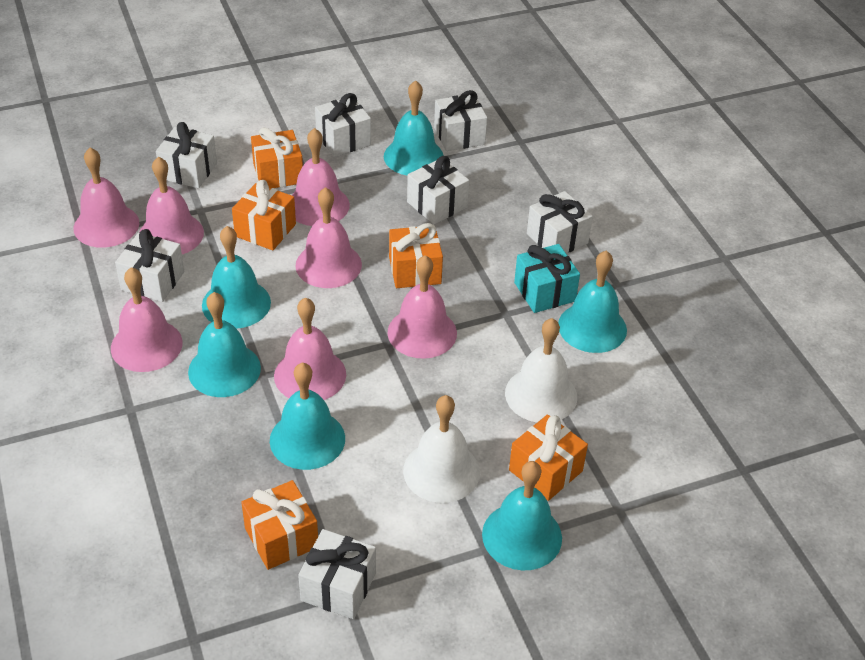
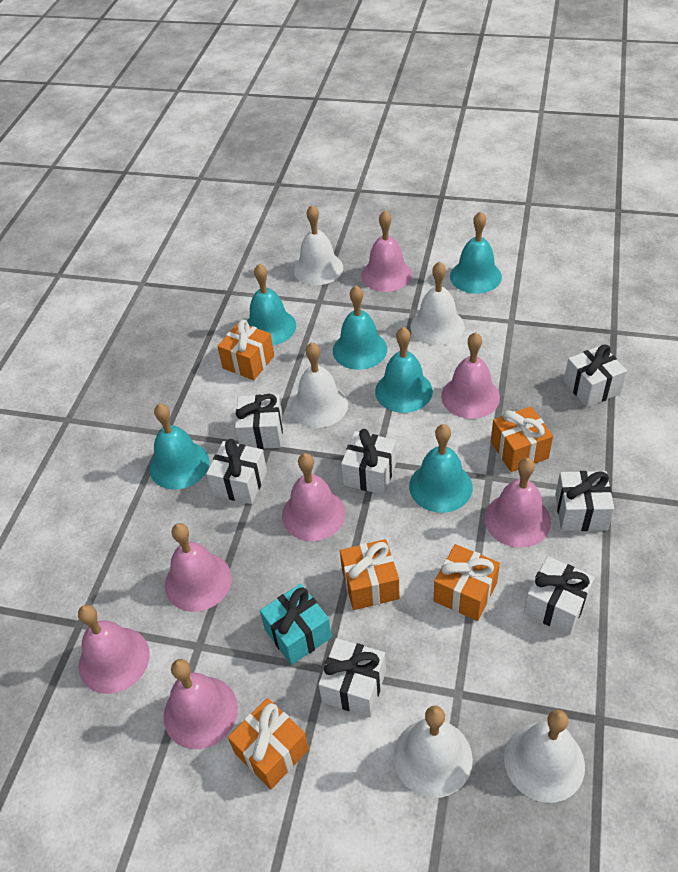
white bell: 2 -> 5

